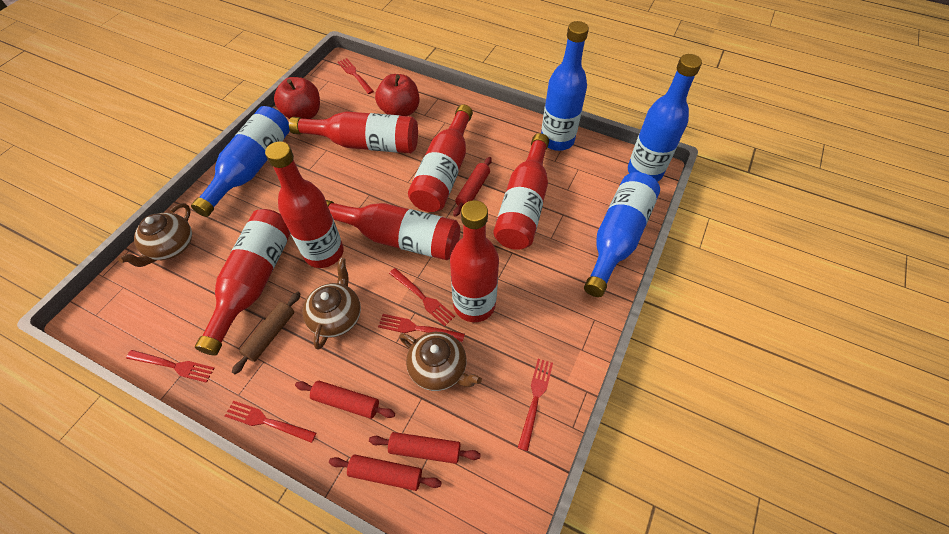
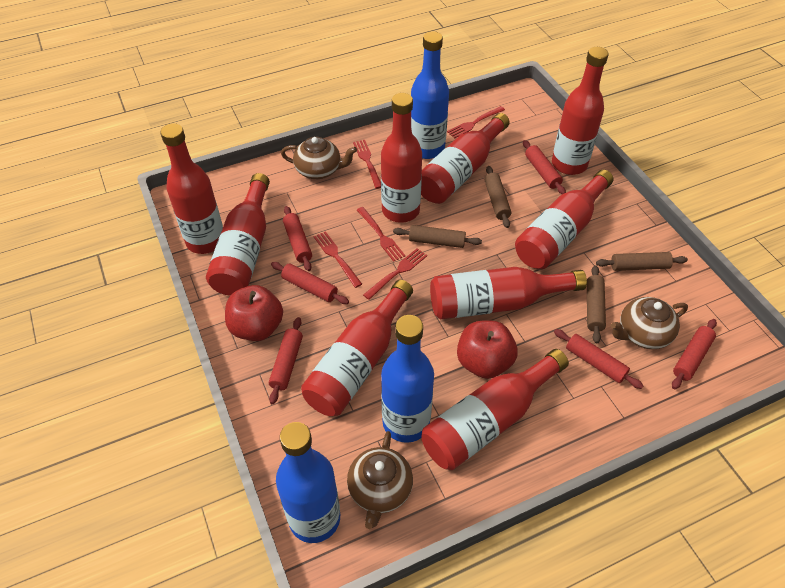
blue bottle: 4 -> 3
brown rolling pin: 1 -> 4
red bottle: 7 -> 9
red fork: 6 -> 5
red rolling pin: 4 -> 6

